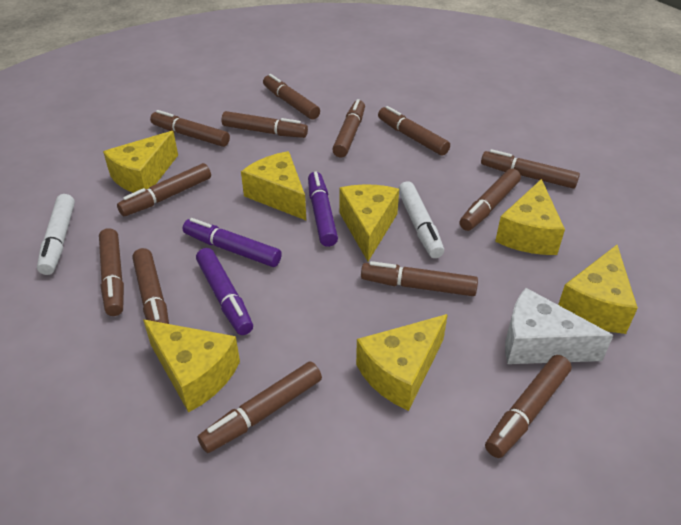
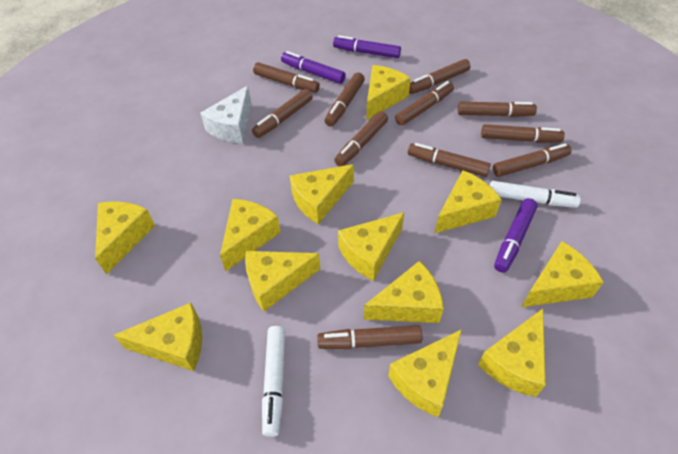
brown marker: 13 -> 11
yellow cheese: 7 -> 12

